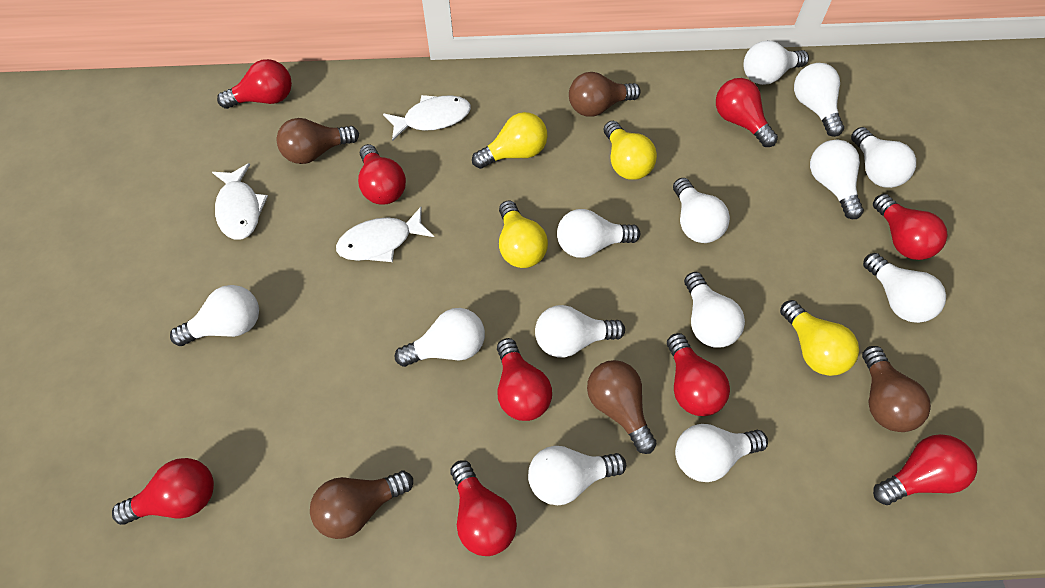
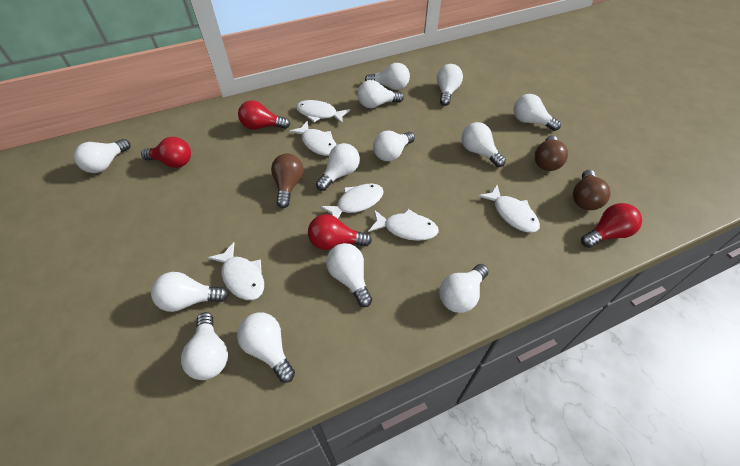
brown light bulb: 5 -> 3
red light bulb: 9 -> 4
white fish: 3 -> 6
yellow light bulb: 4 -> 0

